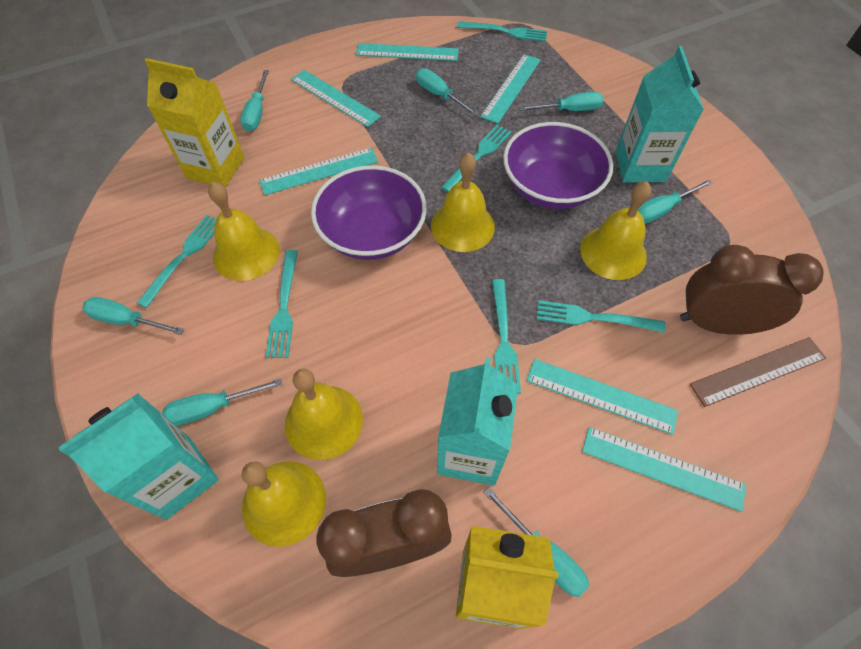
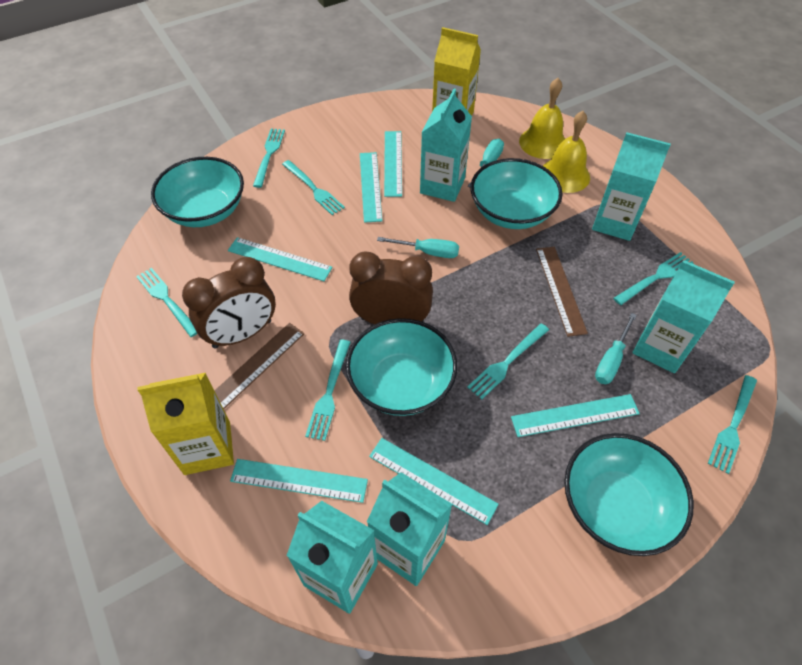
brown ruler: 1 -> 2
purple bowl: 2 -> 0
turquoise bowl: 0 -> 4
turquoise carton: 3 -> 5
turquoise fork: 6 -> 7
turquoise screwdriver: 7 -> 3
yellow bell: 5 -> 2

